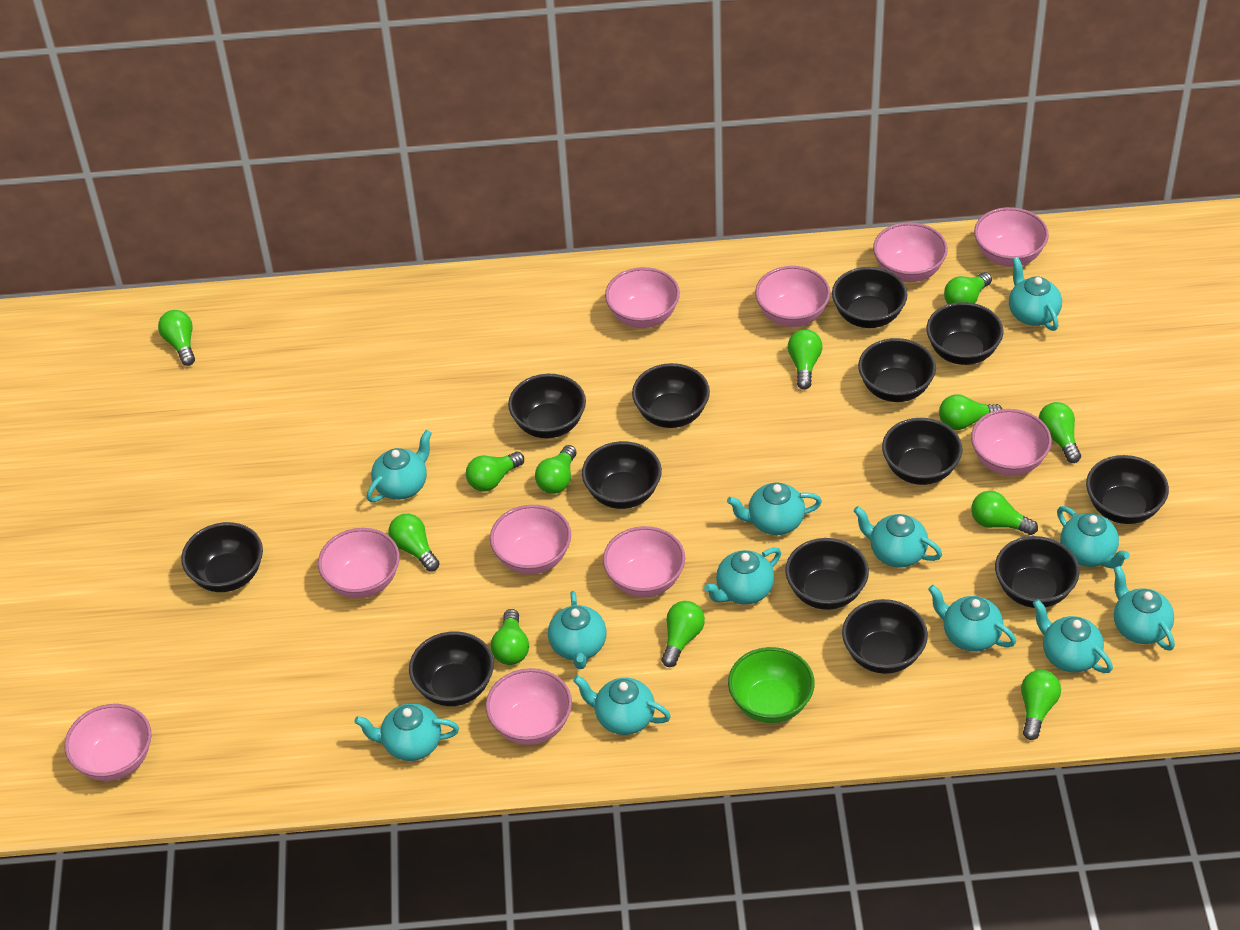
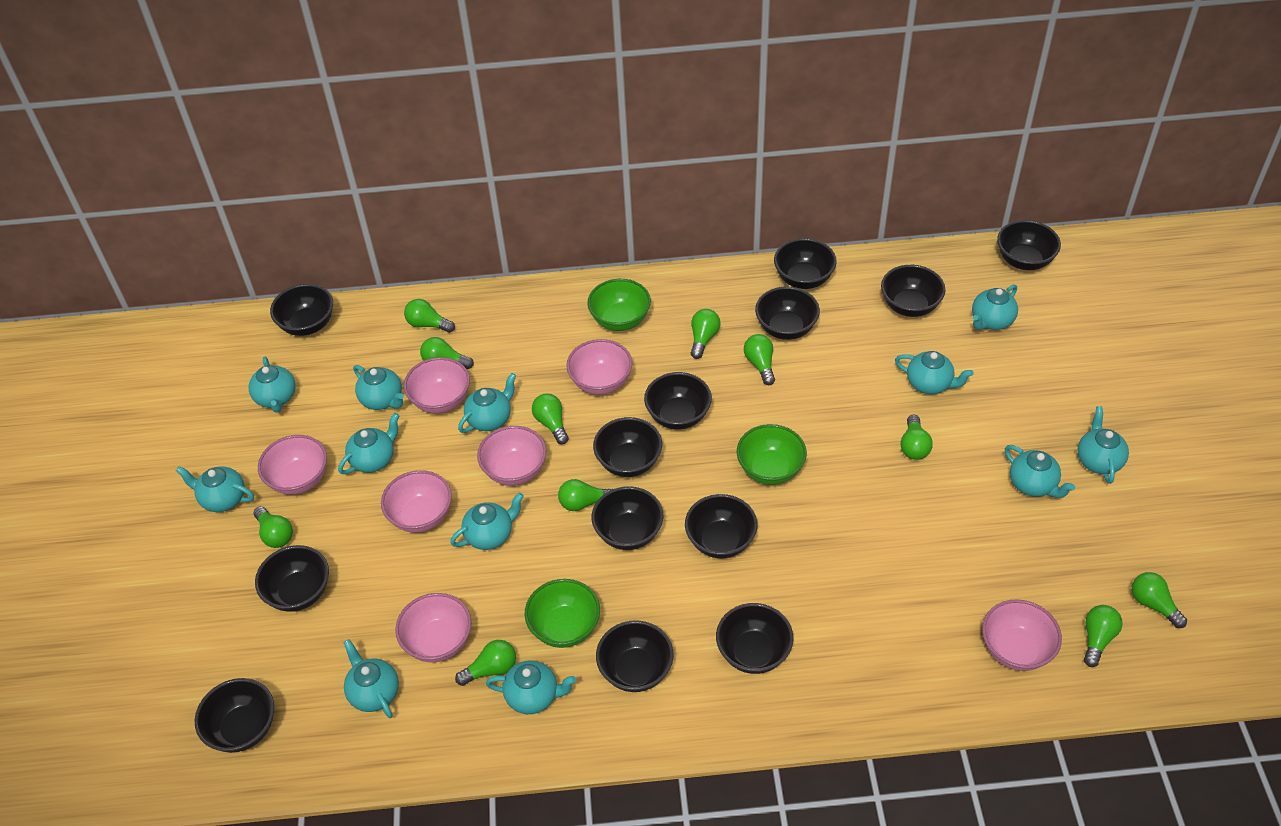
green bowl: 1 -> 3
green light bulb: 12 -> 11
pink bowl: 10 -> 7

